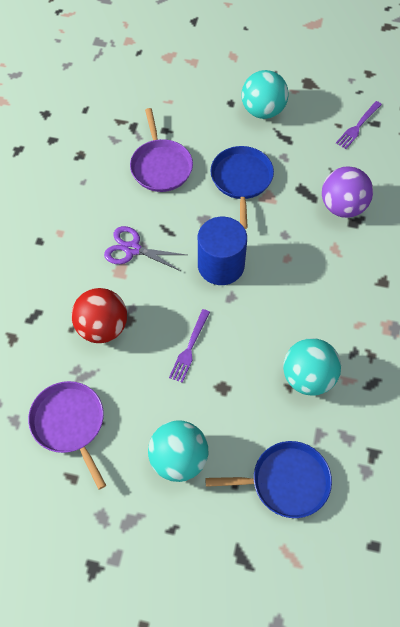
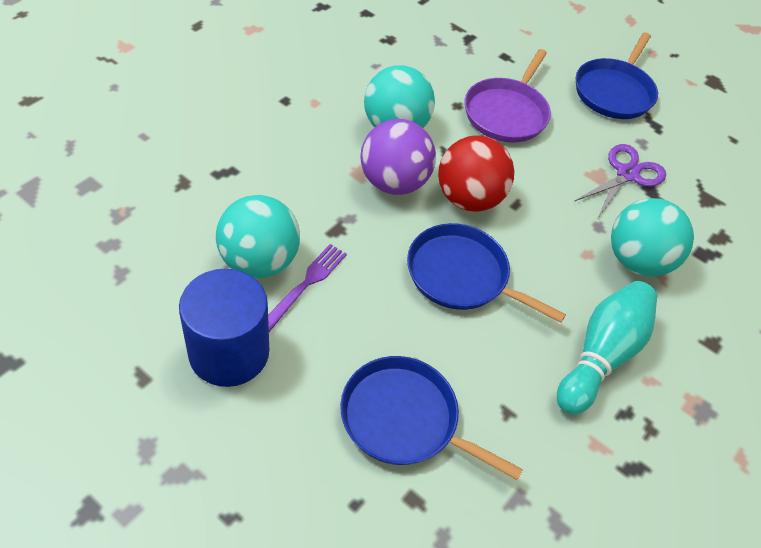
blue pan: 2 -> 3
purple fork: 2 -> 1
purple pan: 2 -> 1
turquoise bowling pin: 0 -> 1

